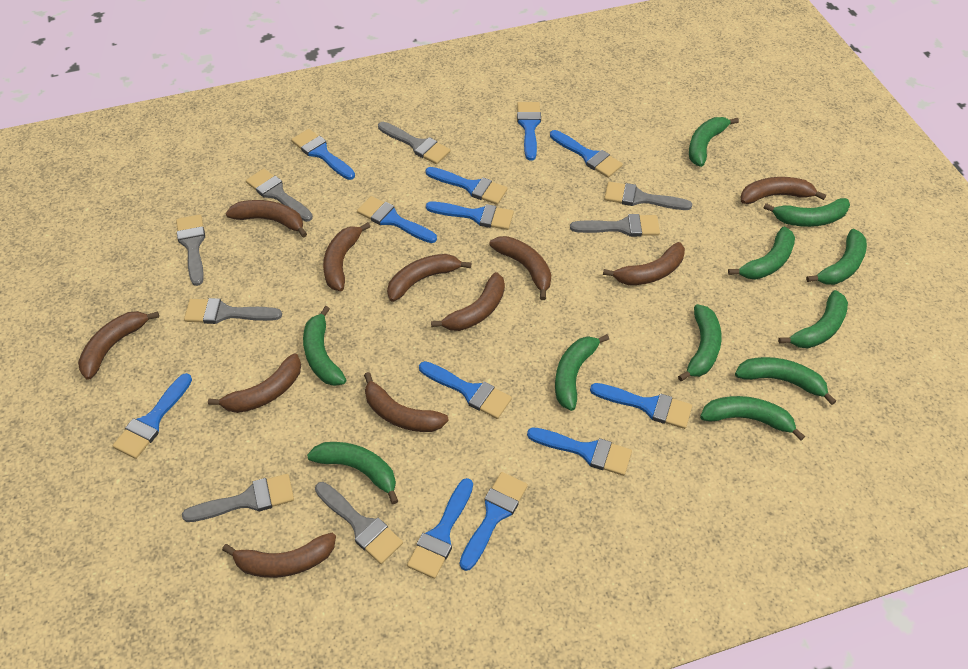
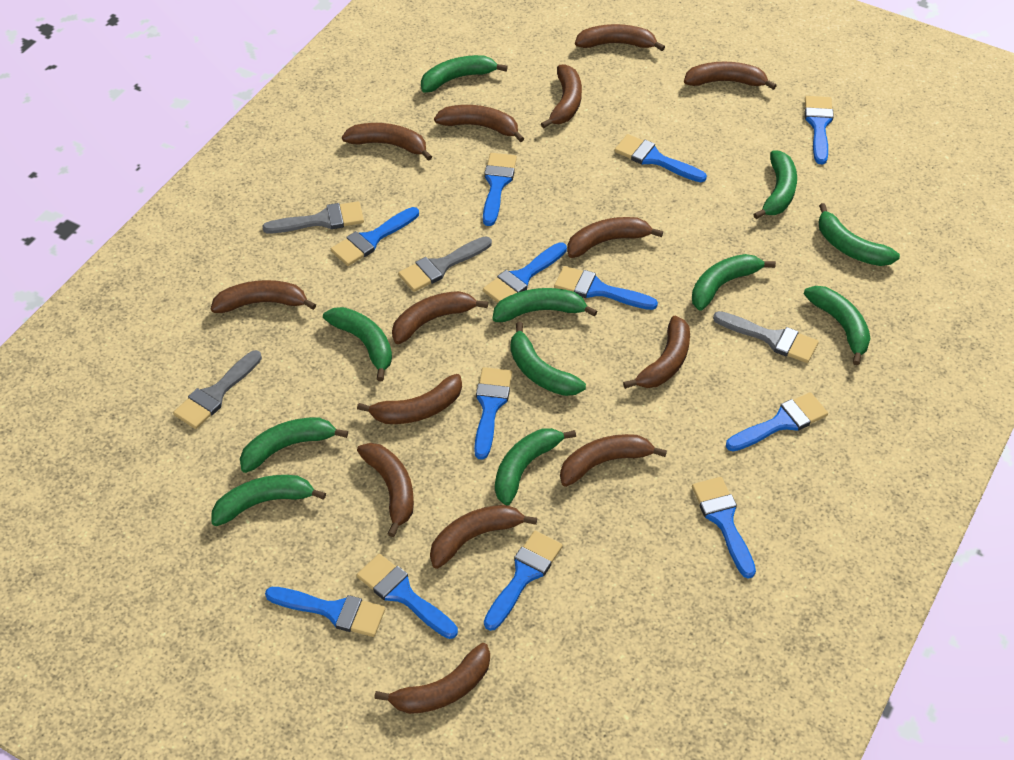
brown banana: 11 -> 14
grey brush: 8 -> 4

